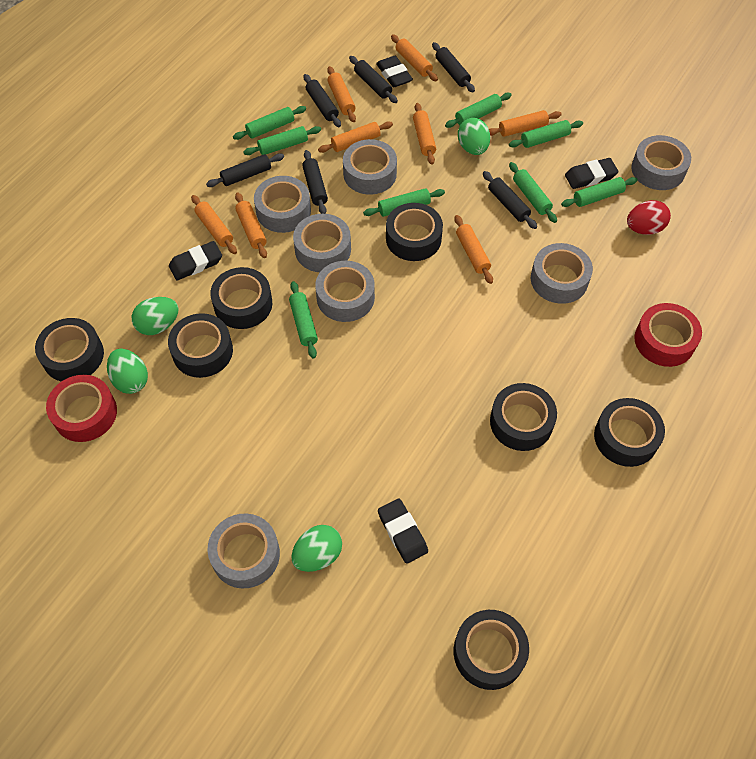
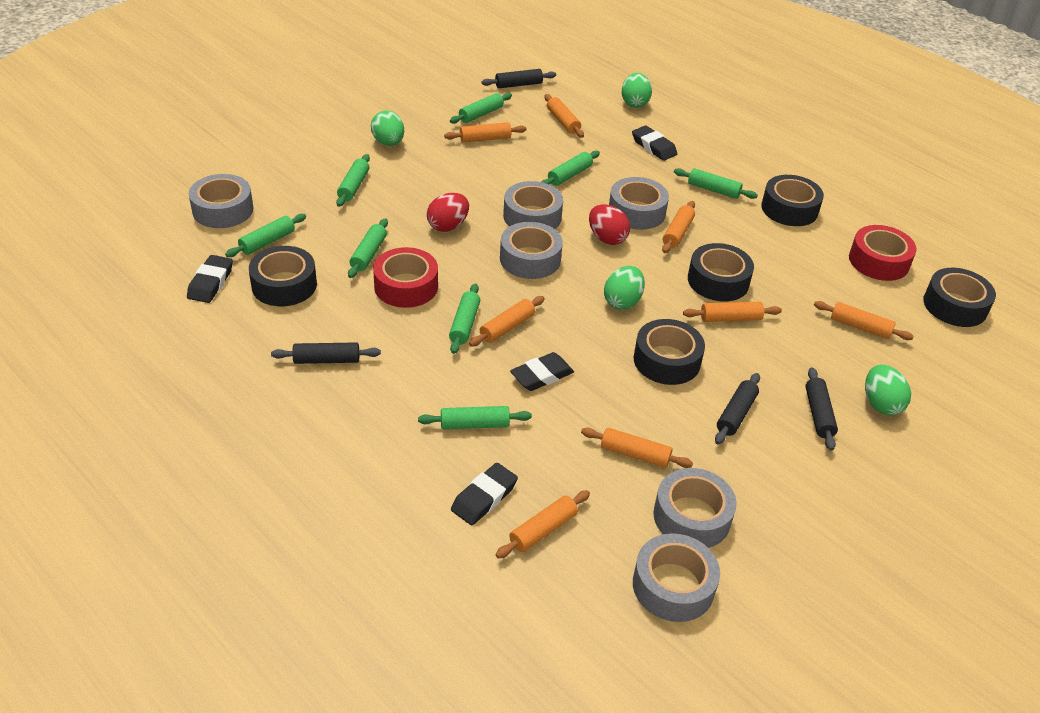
black rolling pin: 6 -> 4
black tape: 7 -> 5
grey tape: 7 -> 6
red egg: 1 -> 2

